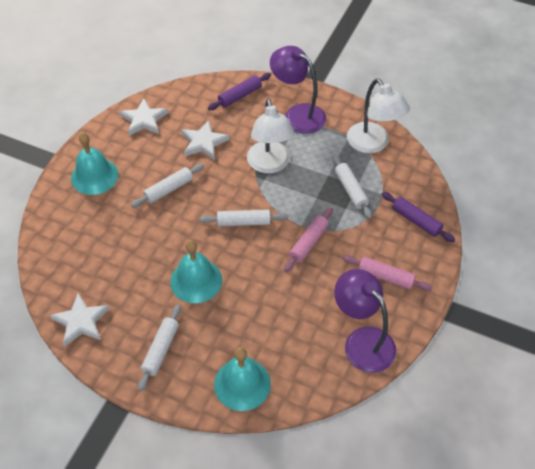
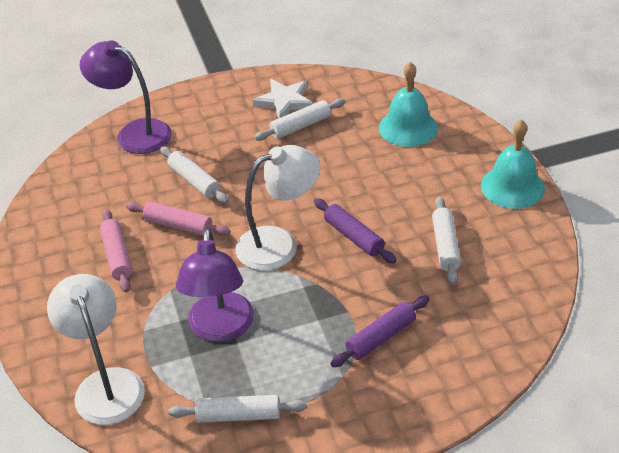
turquoise bell: 3 -> 2
white star: 3 -> 1

